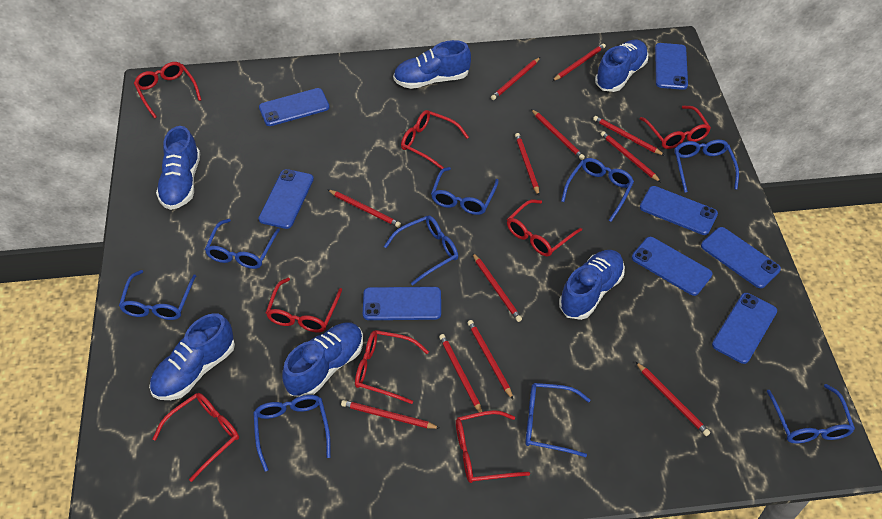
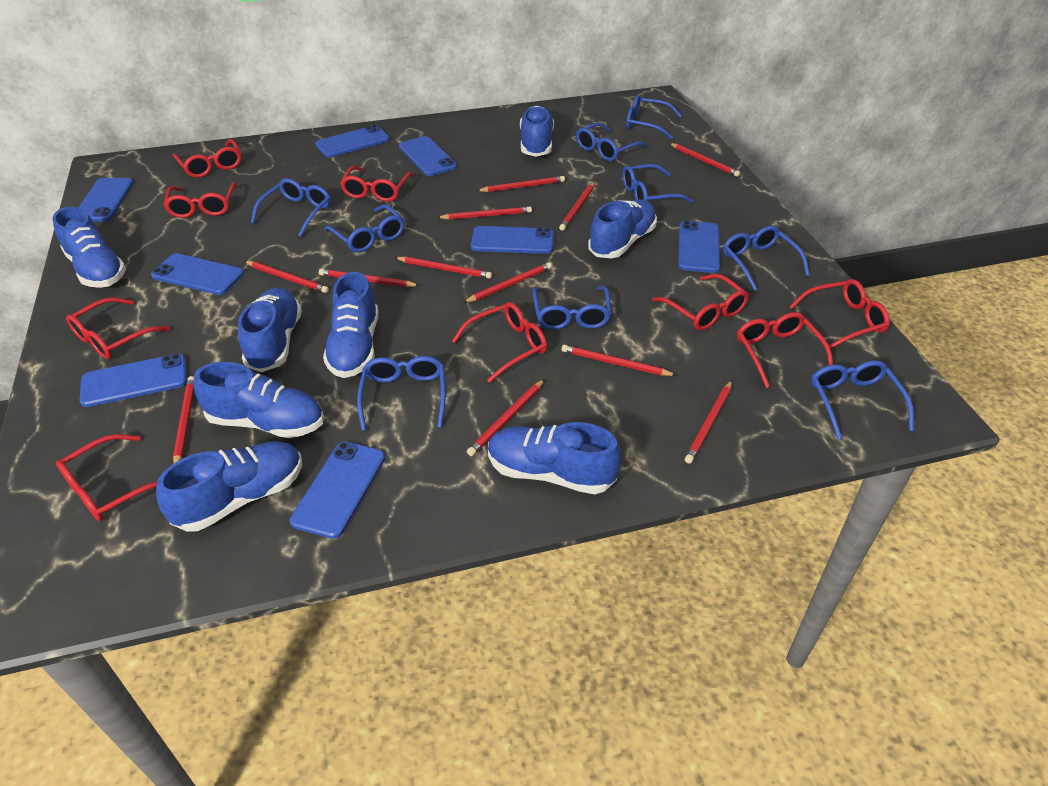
blue shoe: 6 -> 8
red glasses: 8 -> 9

